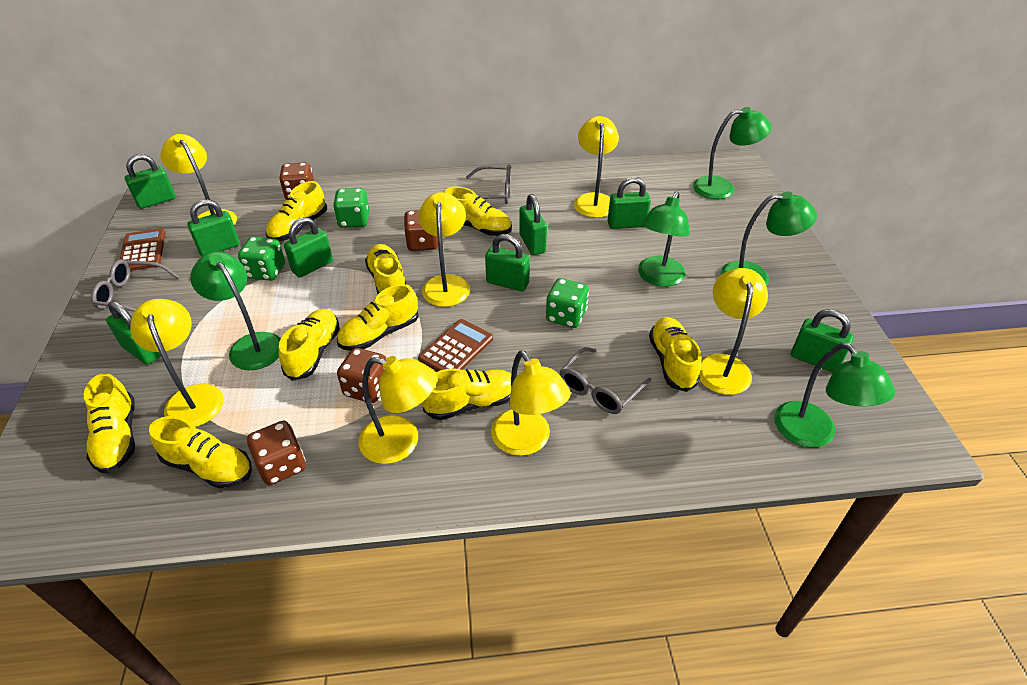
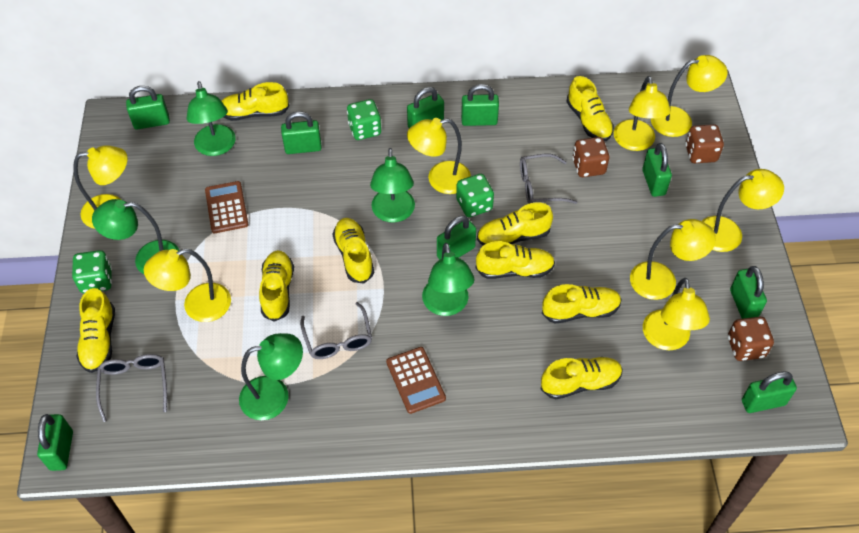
brown dice: 4 -> 3
green padlock: 8 -> 9
yellow lamp: 7 -> 8

